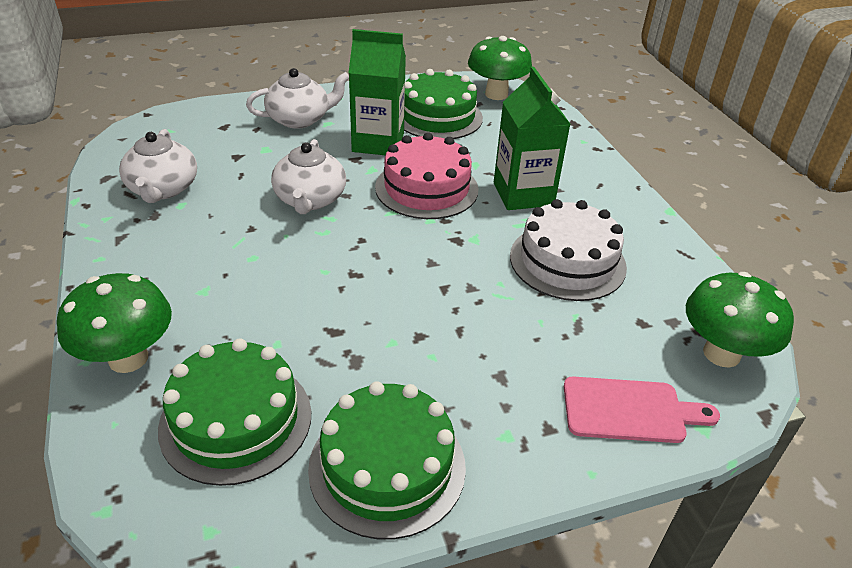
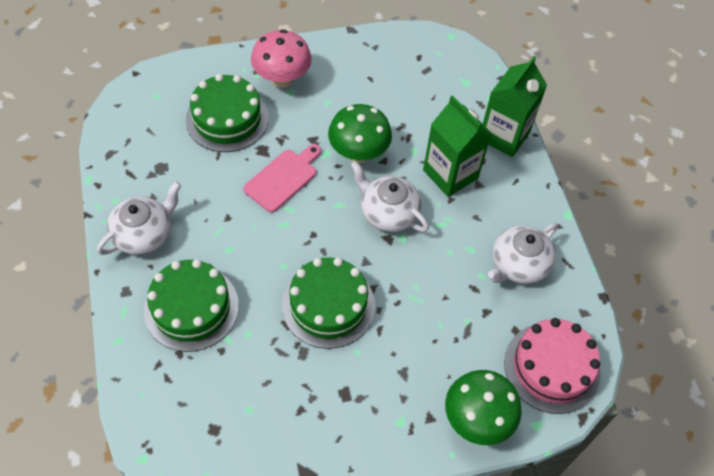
green mushroom: 3 -> 2
pink mushroom: 0 -> 1
white cake: 1 -> 0

